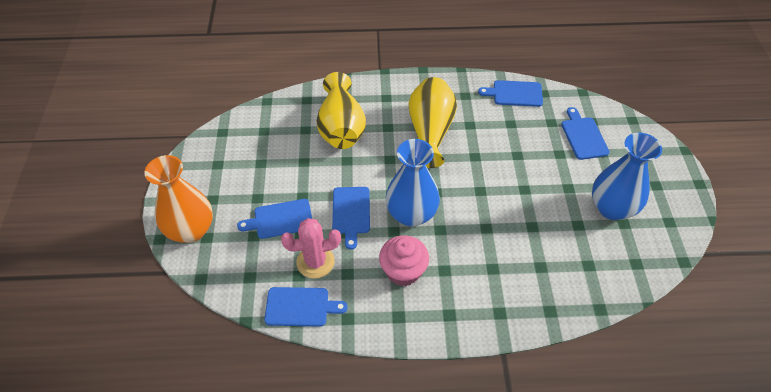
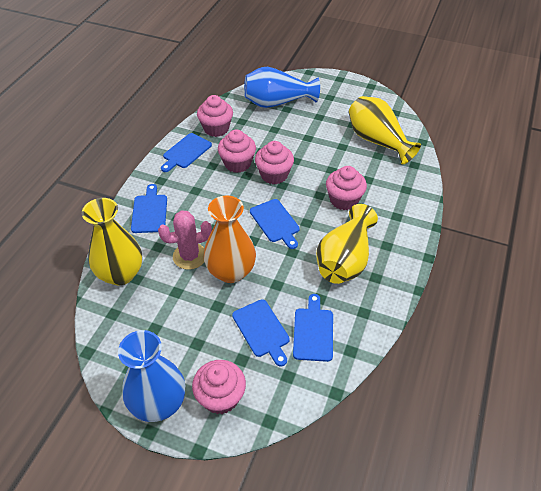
pink cupcake: 1 -> 5
yellow vase: 2 -> 3

